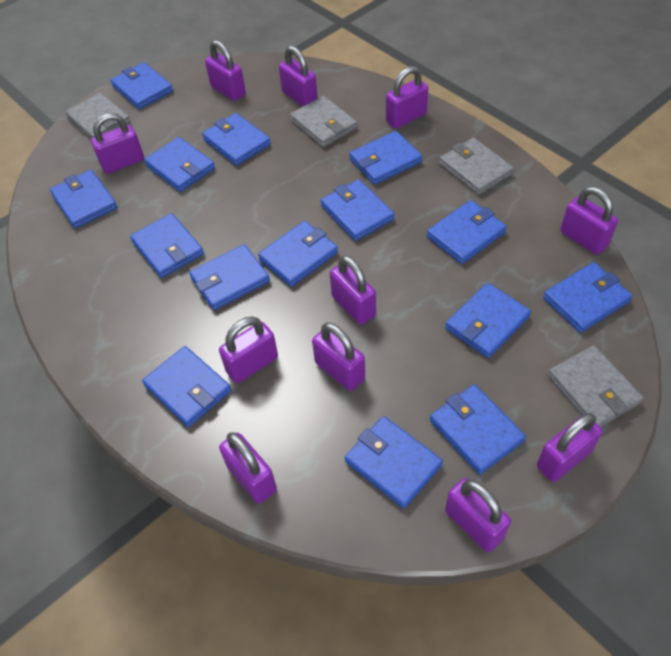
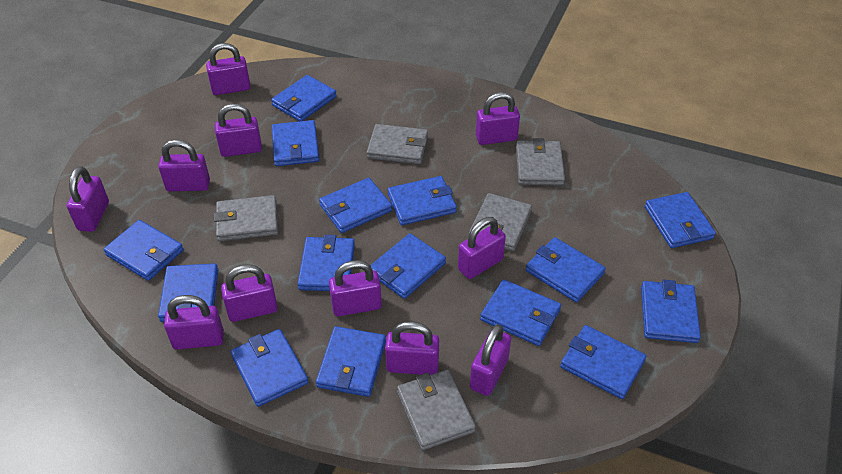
grey wallet: 4 -> 5

